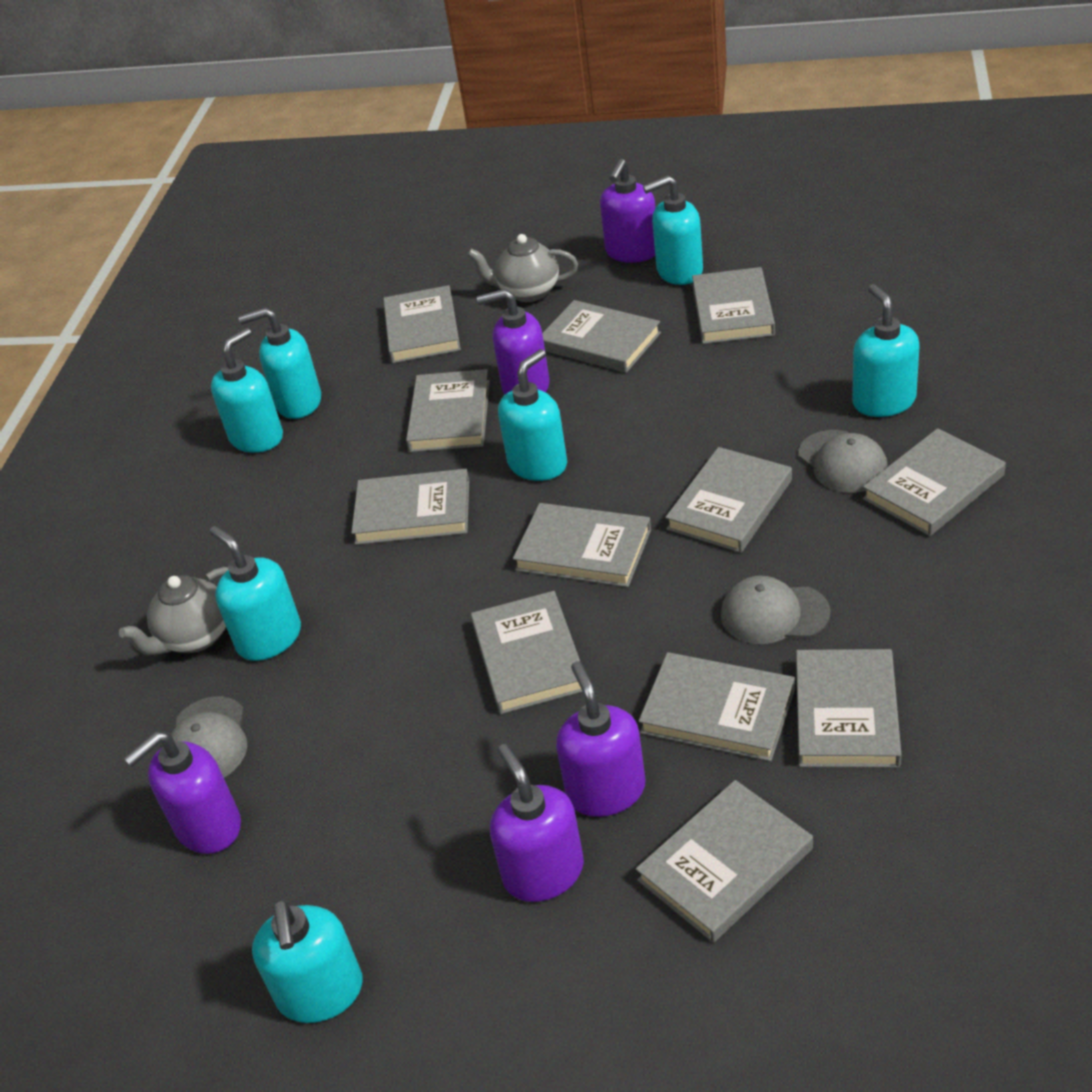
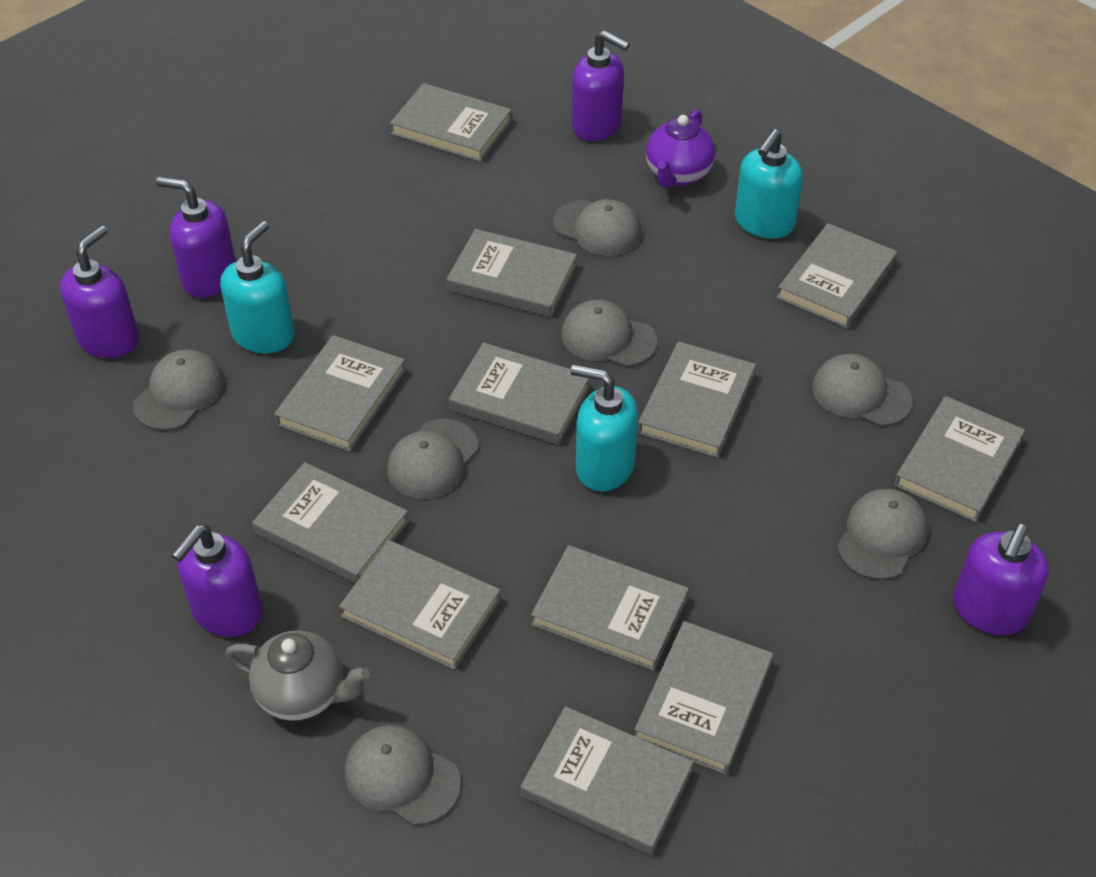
grey cap: 3 -> 7
grey teapot: 2 -> 1
purple teapot: 0 -> 1
turquoise soap dispenser: 7 -> 3

